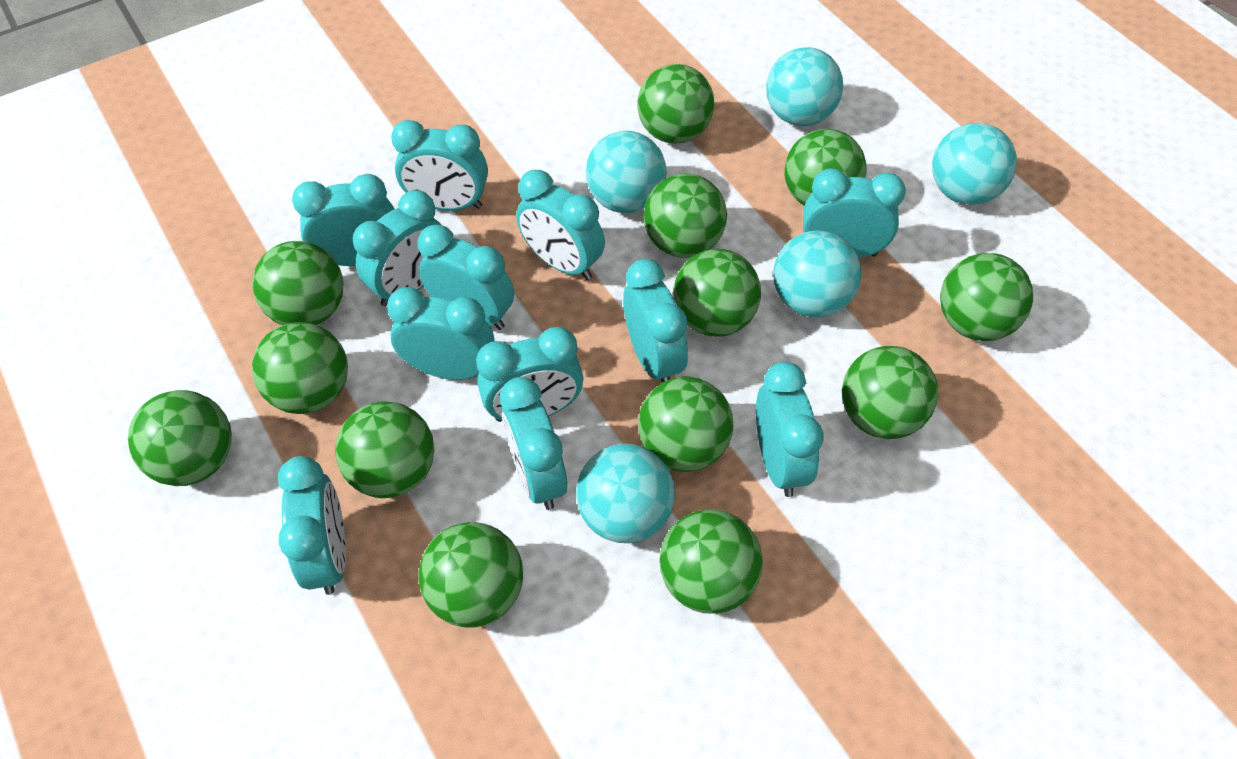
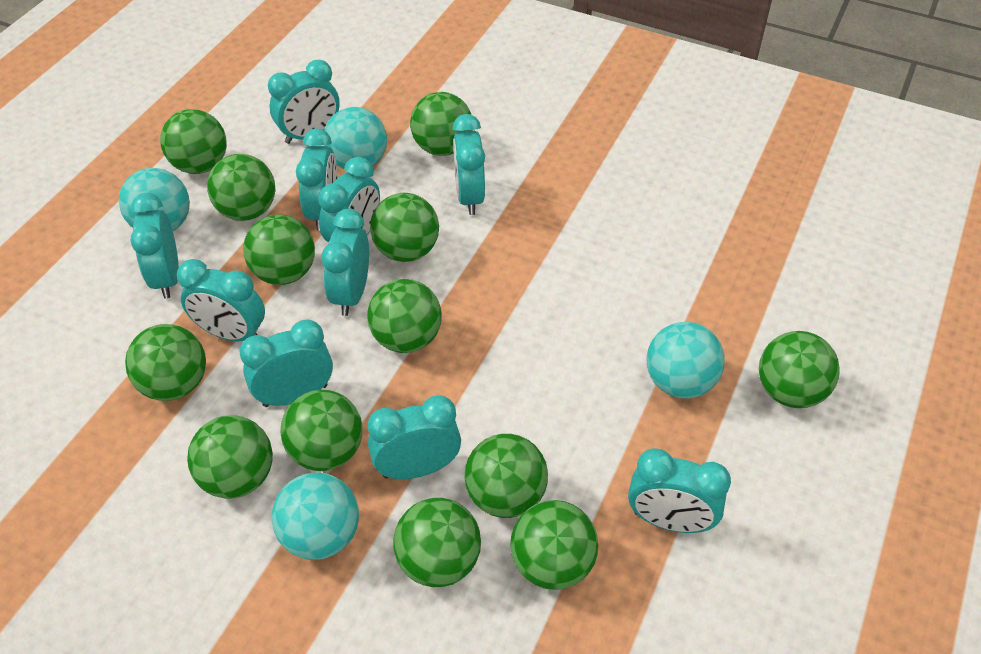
turquoise ball: 5 -> 4
turquoise clock: 12 -> 10

